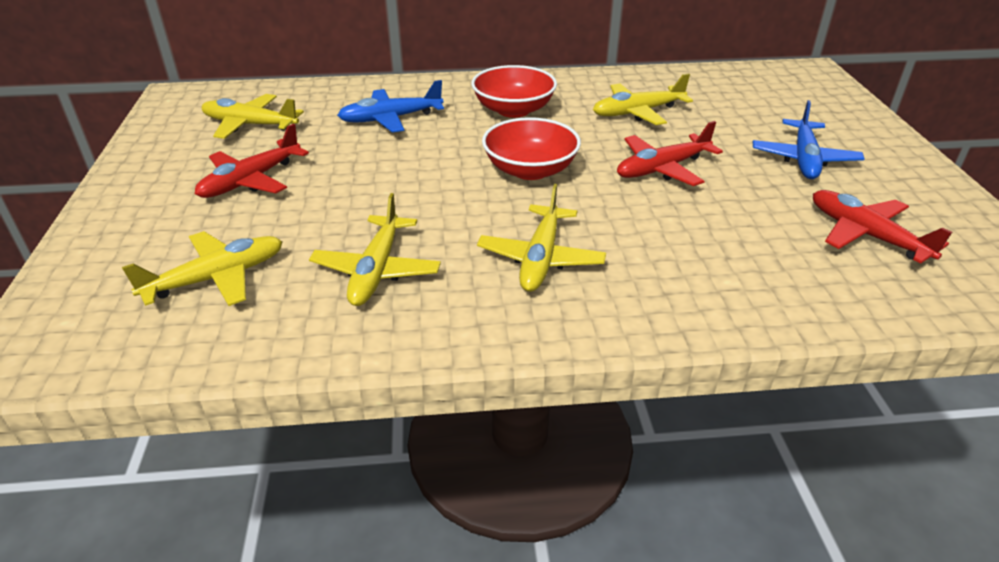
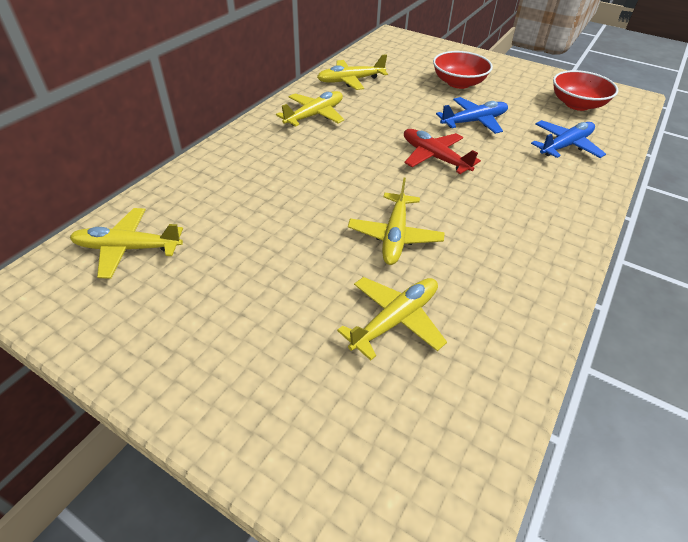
red plane: 3 -> 1

